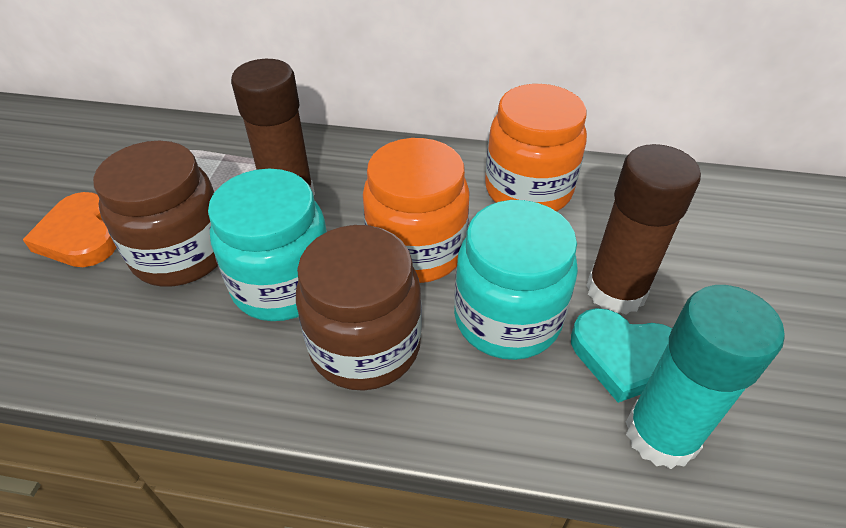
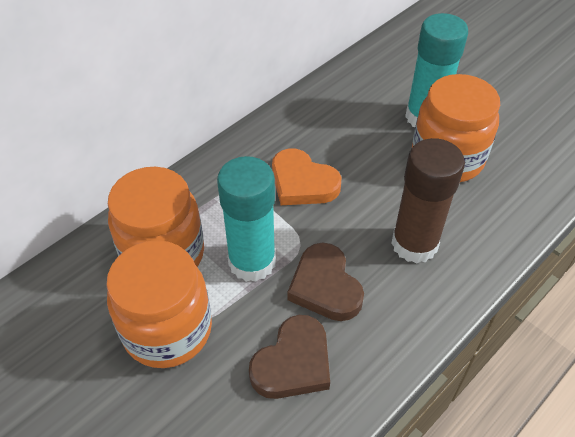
brown glue stick: 2 -> 1
brown heart: 0 -> 2
brown jar: 2 -> 0
orange jar: 2 -> 3
turquoise glue stick: 1 -> 2
turquoise heart: 1 -> 0
turquoise jar: 2 -> 0

